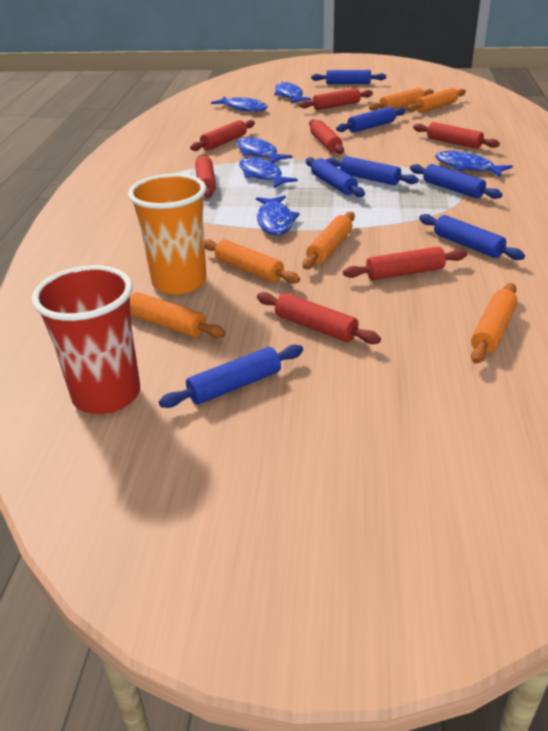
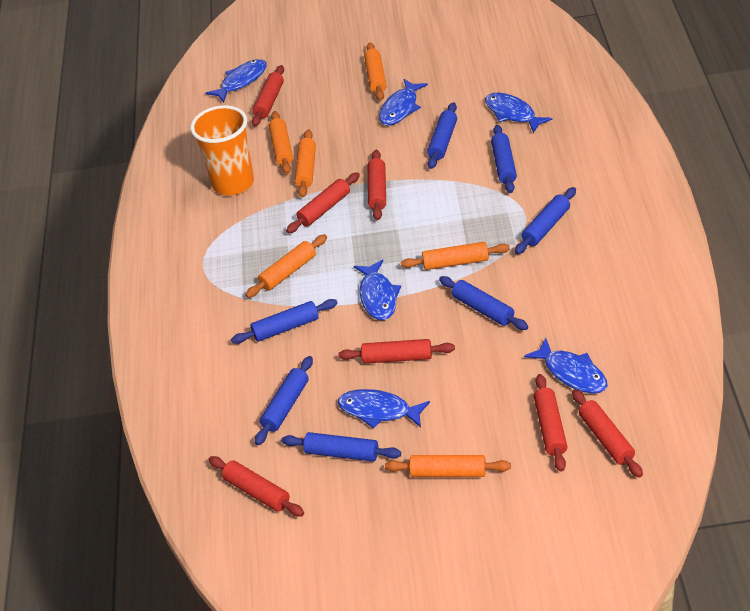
red cup: 1 -> 0

